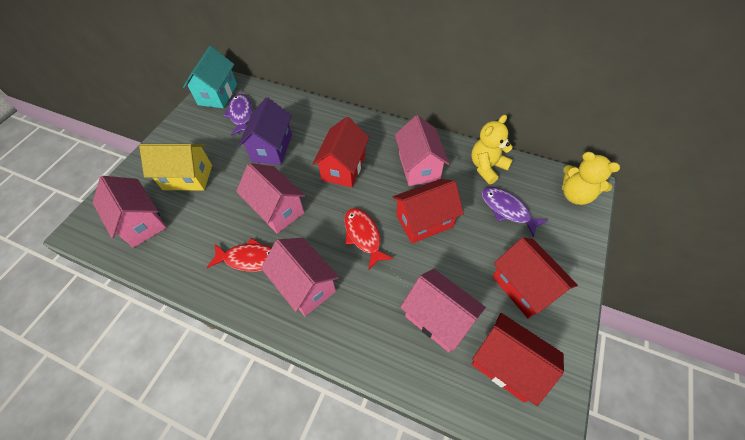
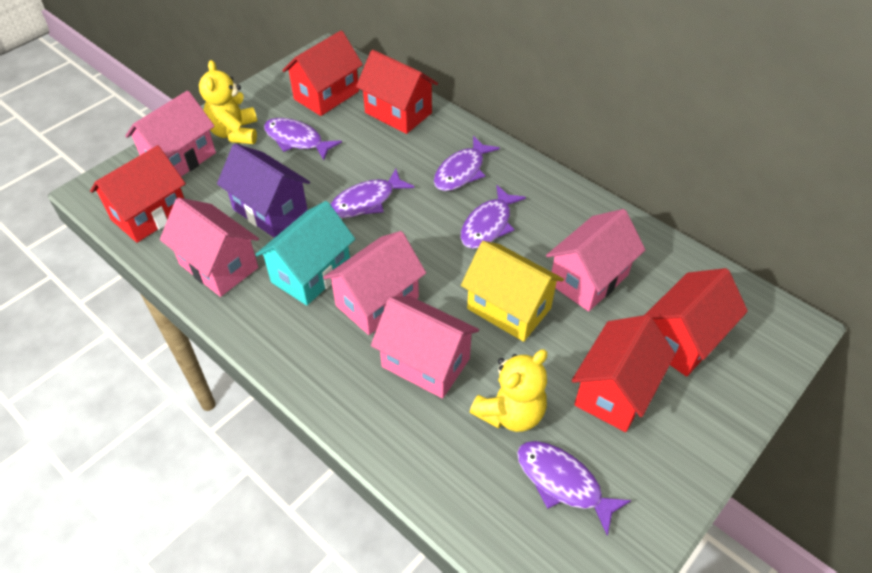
purple fish: 2 -> 5
red fish: 2 -> 0
red house: 4 -> 5

